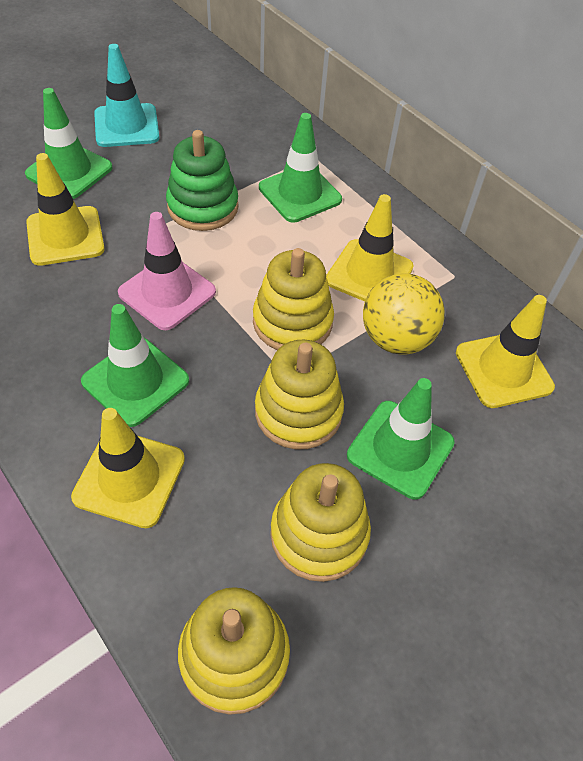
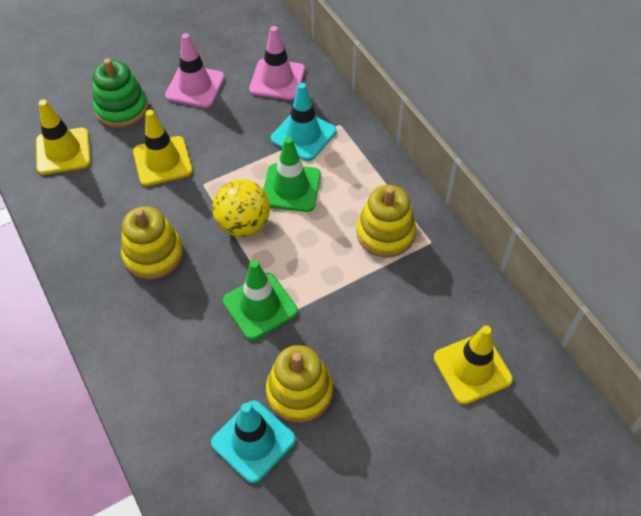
green traffic cone: 4 -> 2
pink traffic cone: 1 -> 2
turquoise traffic cone: 1 -> 2
yellow stacking toy: 4 -> 3
yellow traffic cone: 4 -> 3

